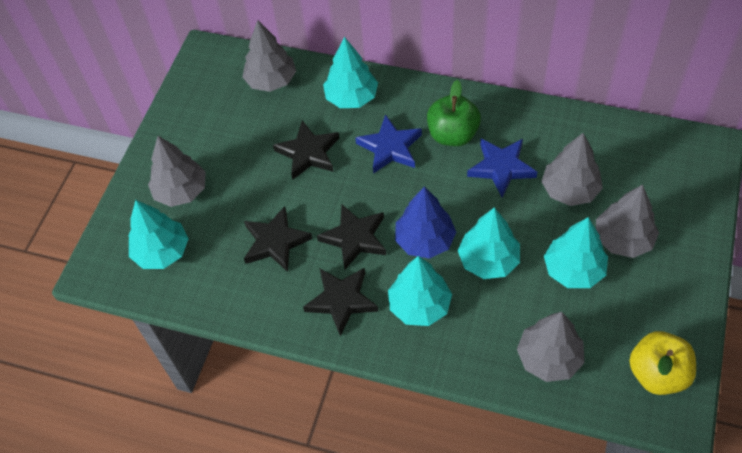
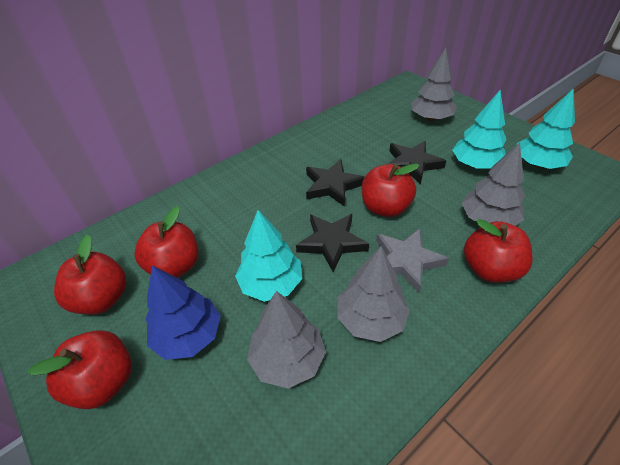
black star: 4 -> 3
blue star: 2 -> 0
green apple: 1 -> 0
grey star: 0 -> 1
grey tree: 5 -> 4
red apple: 0 -> 5
turquoise tree: 5 -> 3
yellow apple: 1 -> 0

